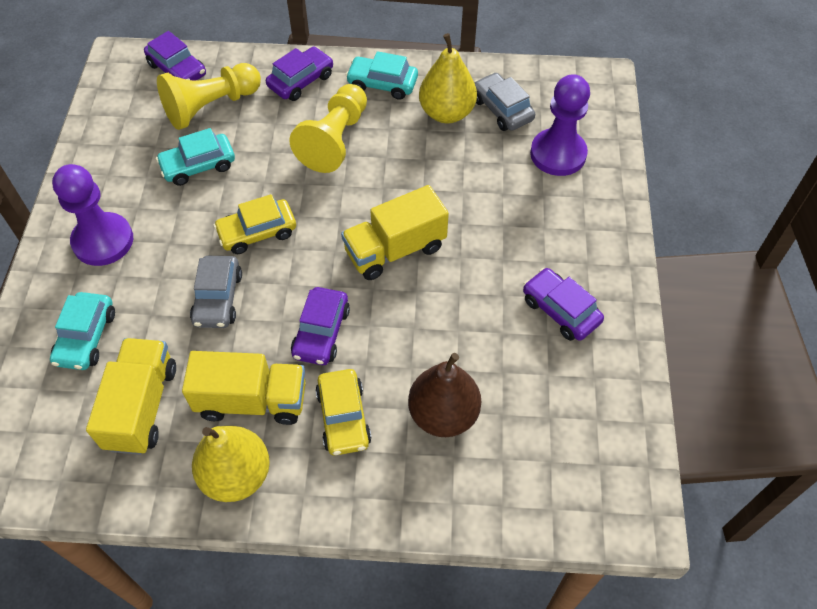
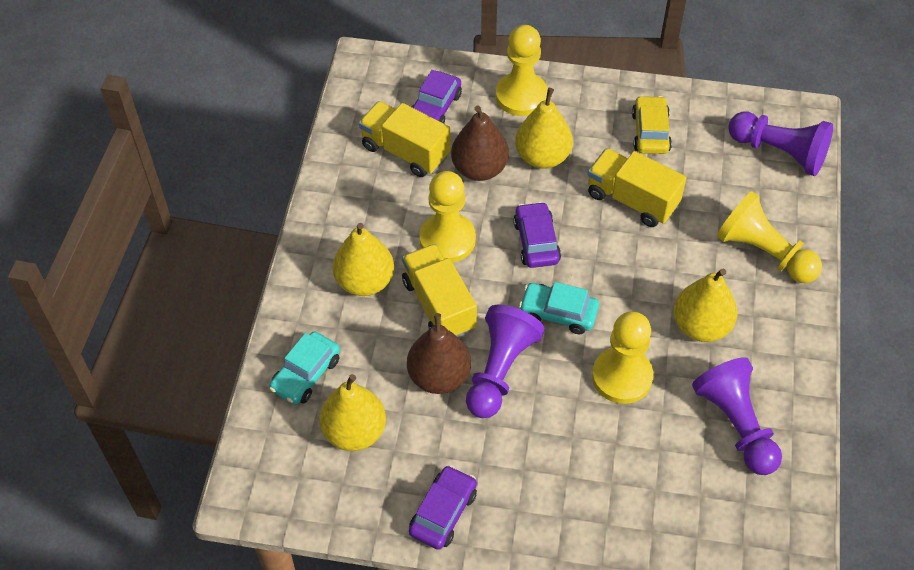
brown pear: 1 -> 2
grey car: 2 -> 0
purple car: 4 -> 3
purple pawn: 2 -> 3
turquoise car: 3 -> 2
yellow car: 2 -> 1
yellow pawn: 2 -> 4
yellow pear: 2 -> 4

